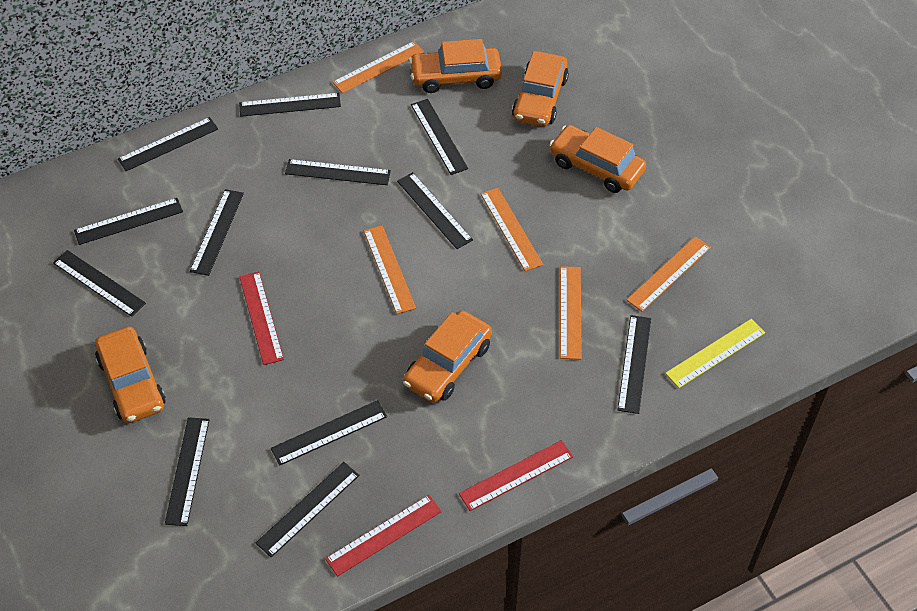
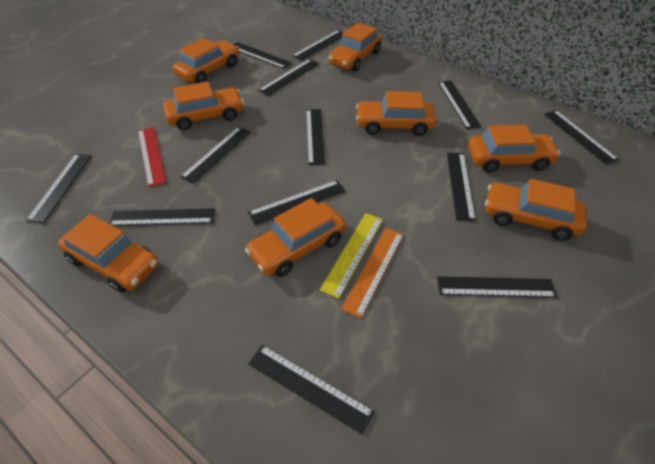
black ruler: 12 -> 13
orange car: 5 -> 8
orange ruler: 5 -> 1
red ruler: 3 -> 1

